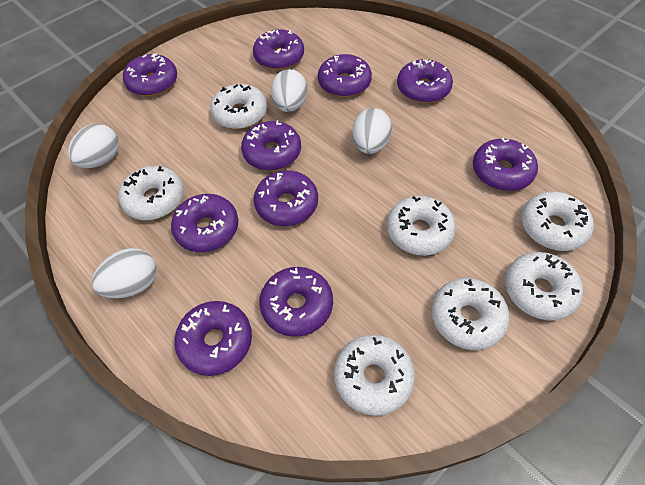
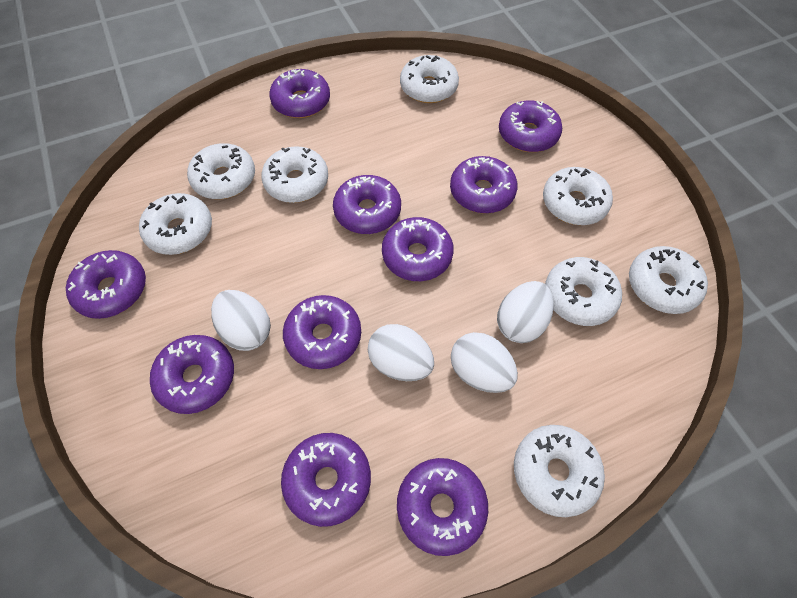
white donut: 7 -> 8

